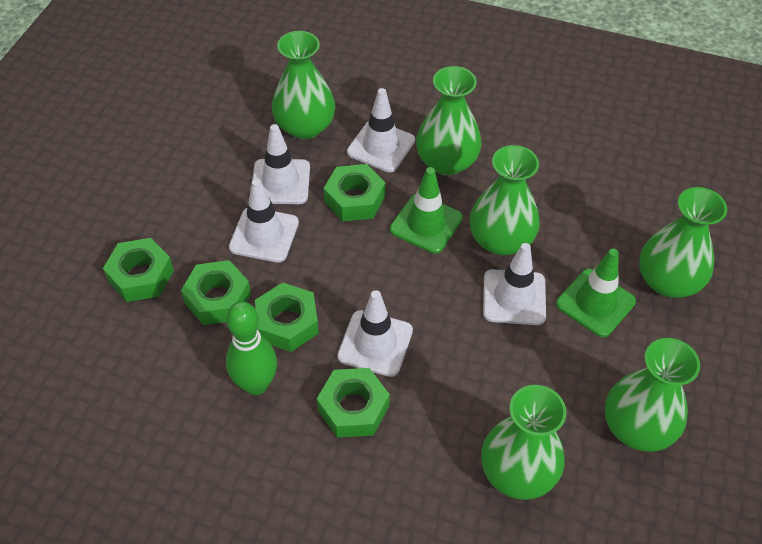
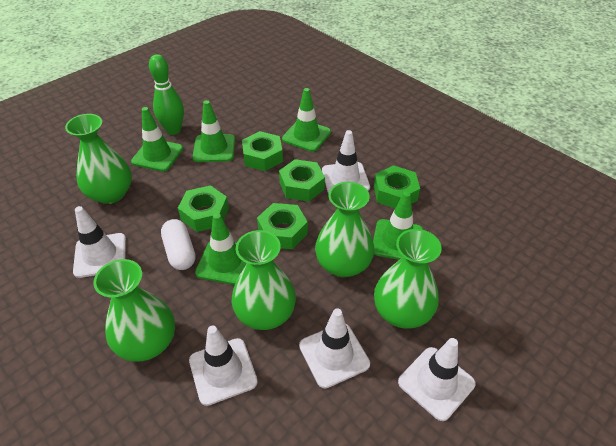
green traffic cone: 2 -> 5
green vase: 6 -> 5
white capsule: 0 -> 1

